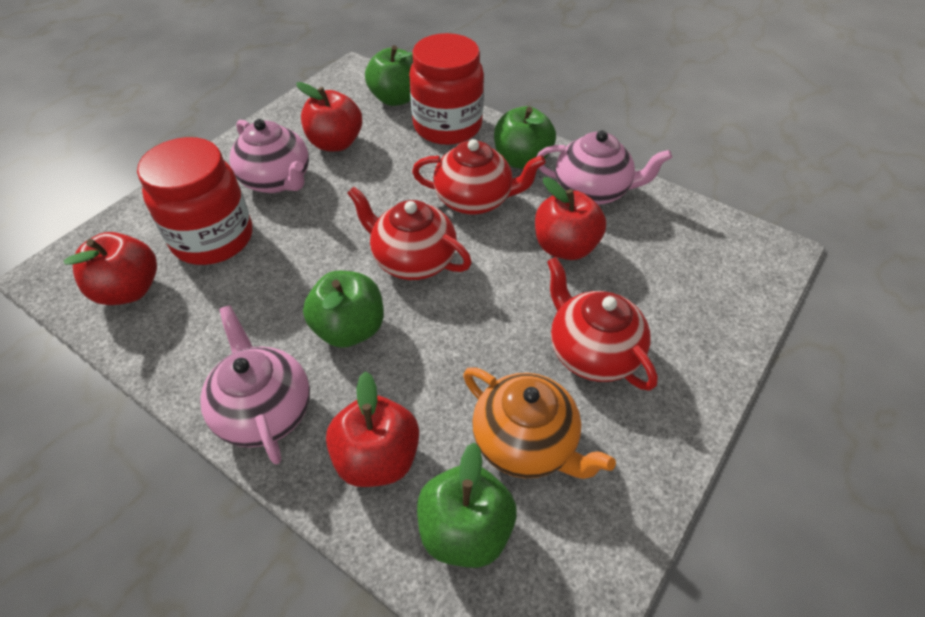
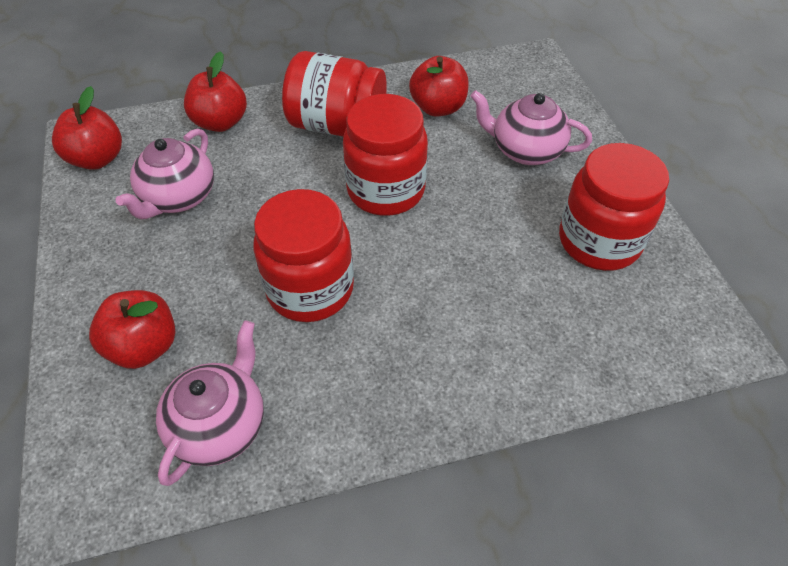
green apple: 4 -> 0
orange teapot: 1 -> 0
red jar: 2 -> 4
red teapot: 3 -> 0

